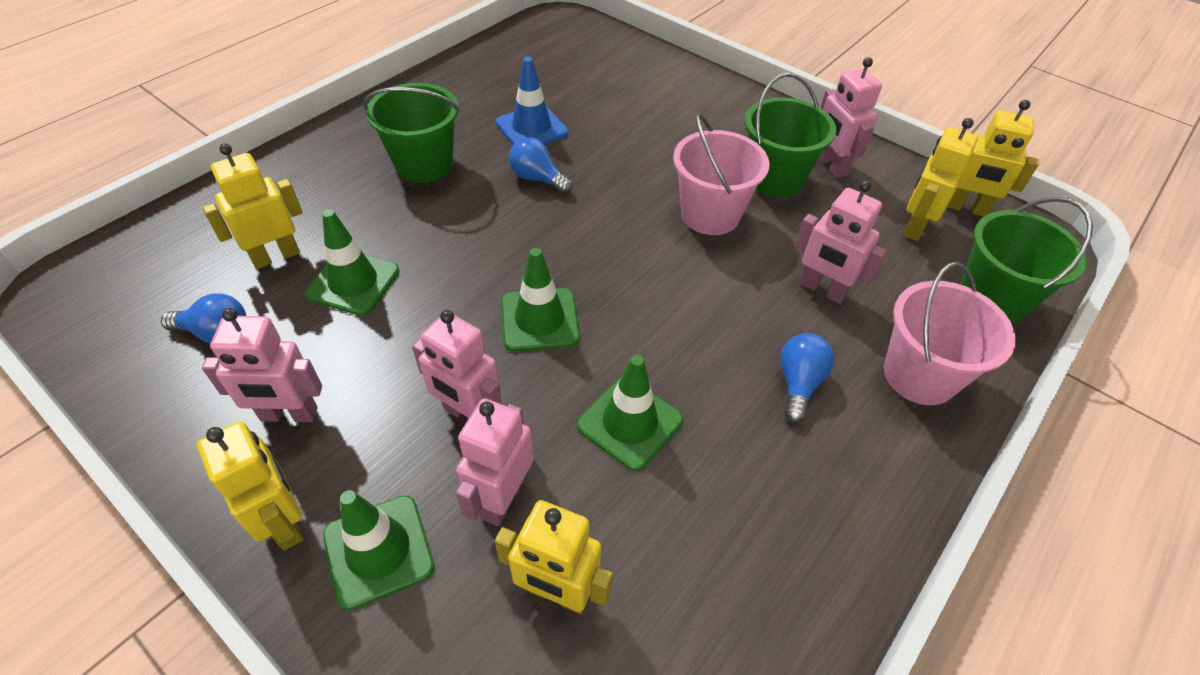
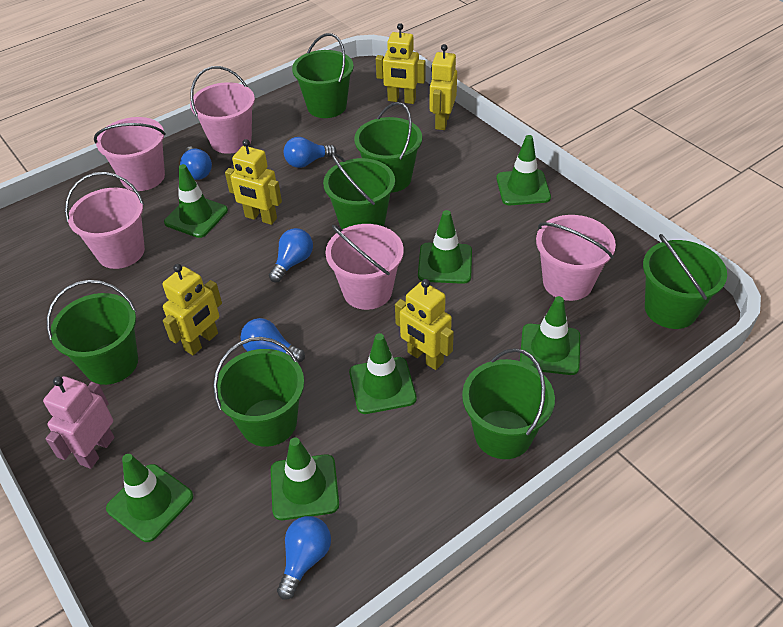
blue light bulb: 3 -> 5
blue traffic cone: 1 -> 0
green bucket: 3 -> 7
green traffic cone: 4 -> 7
pink bucket: 2 -> 5
pink robot: 5 -> 1

